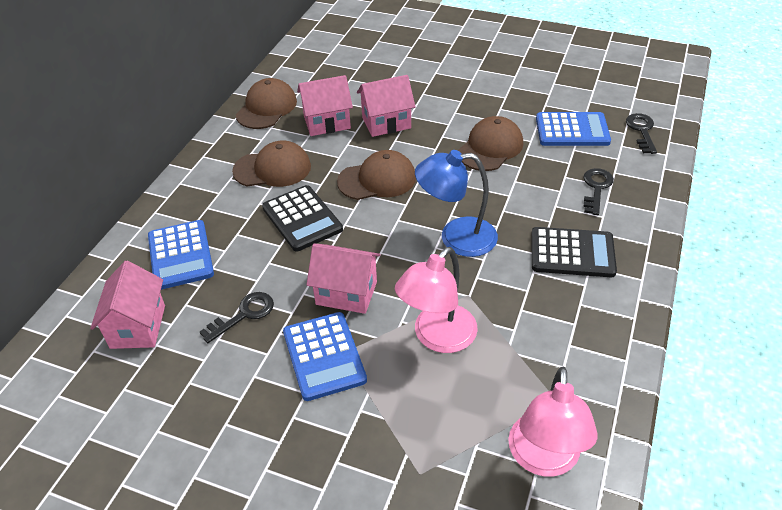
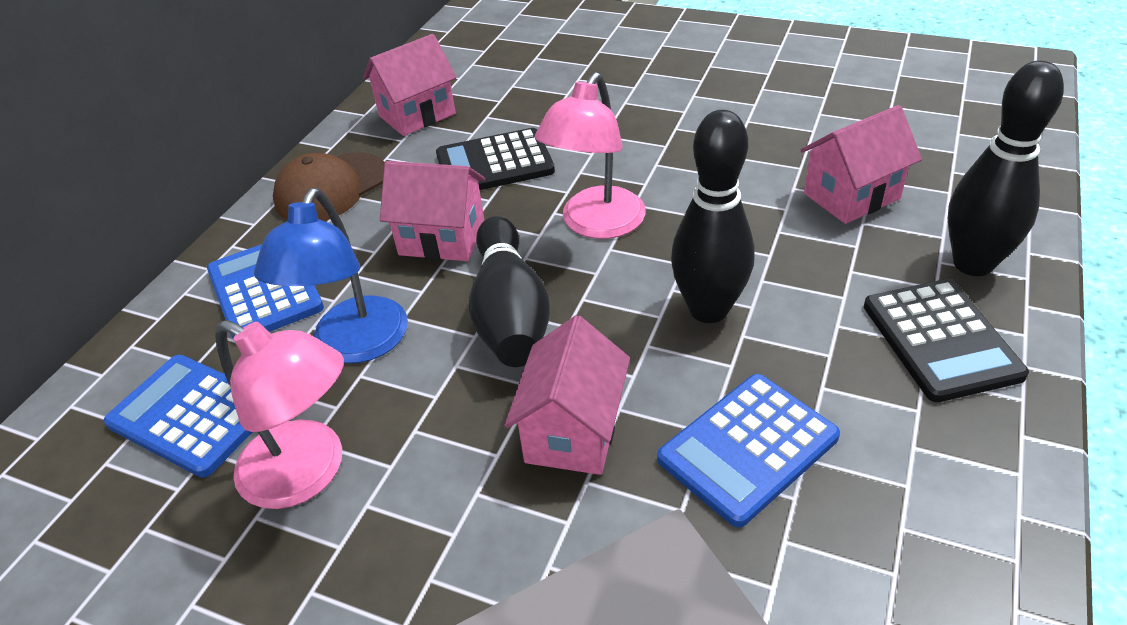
black bowling pin: 0 -> 3
black key: 3 -> 0
brown cap: 4 -> 1

